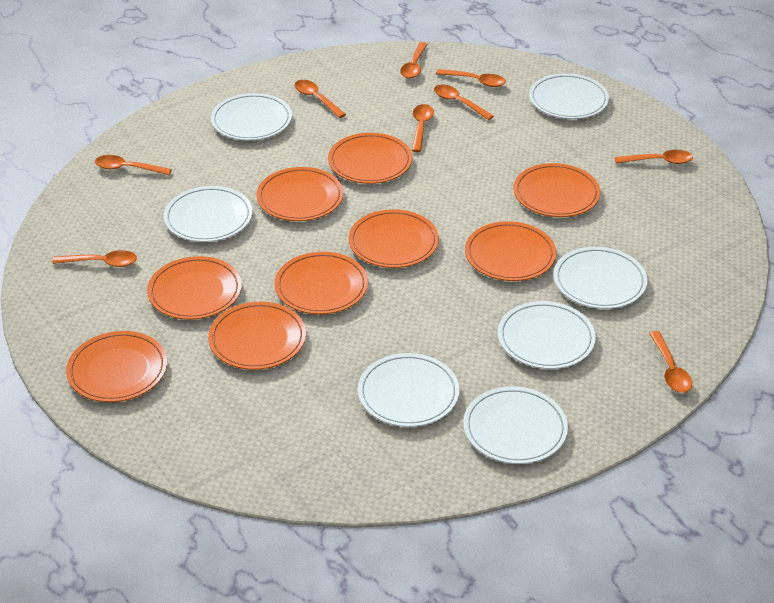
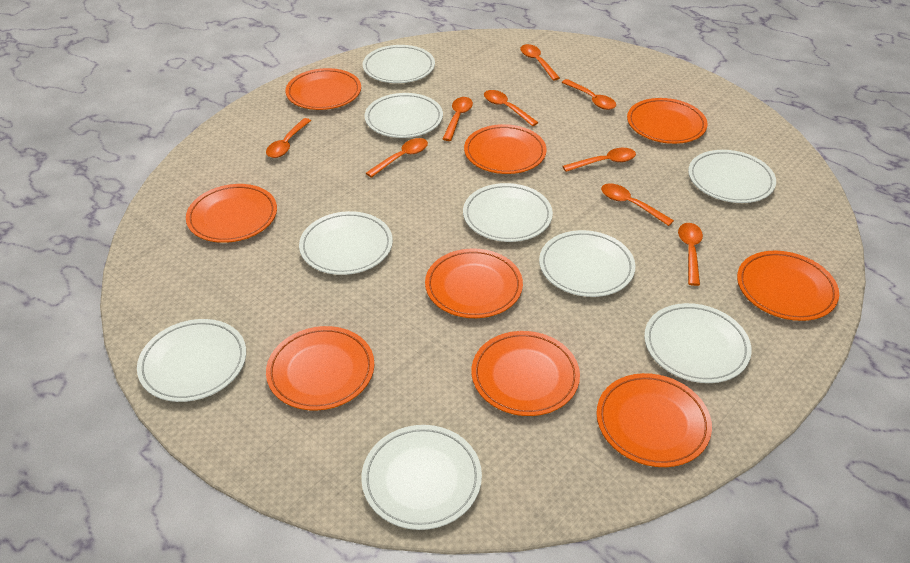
white plate: 7 -> 9

